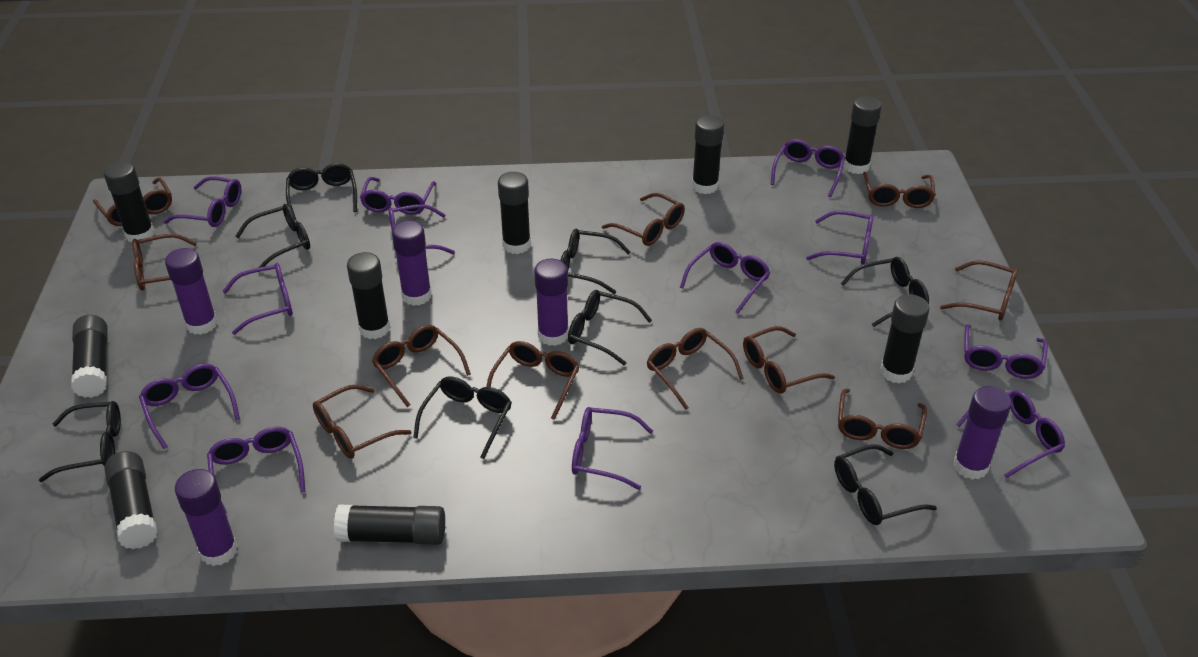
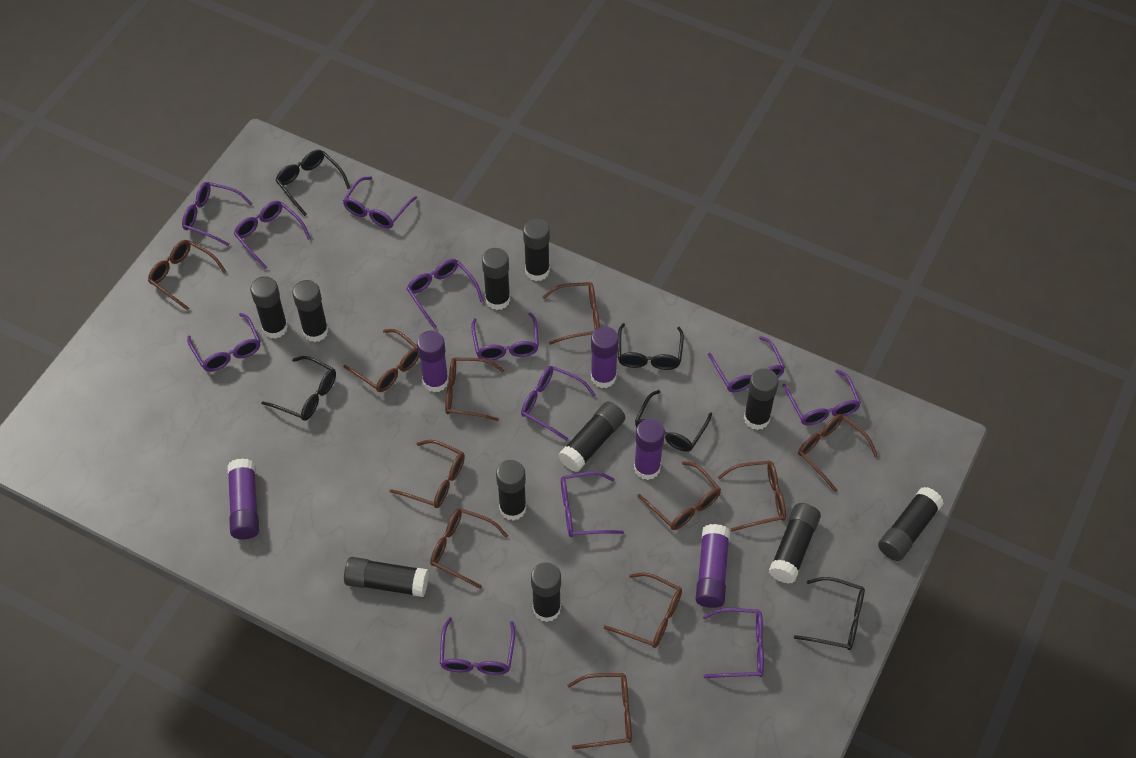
black glasses: 8 -> 5
black glue stick: 9 -> 11

